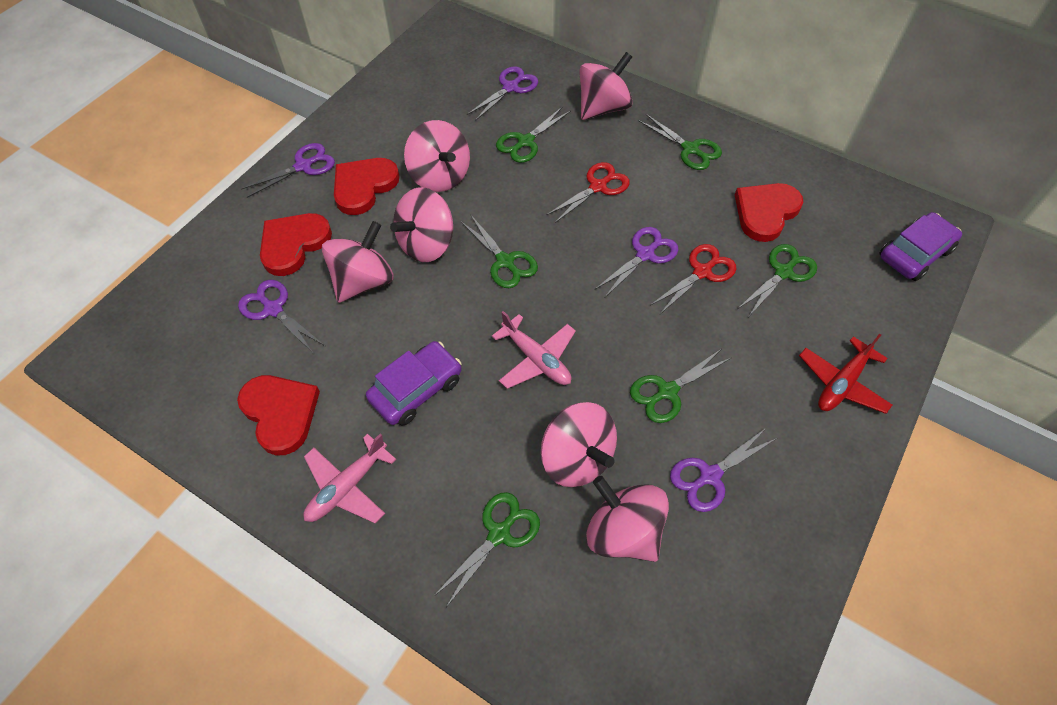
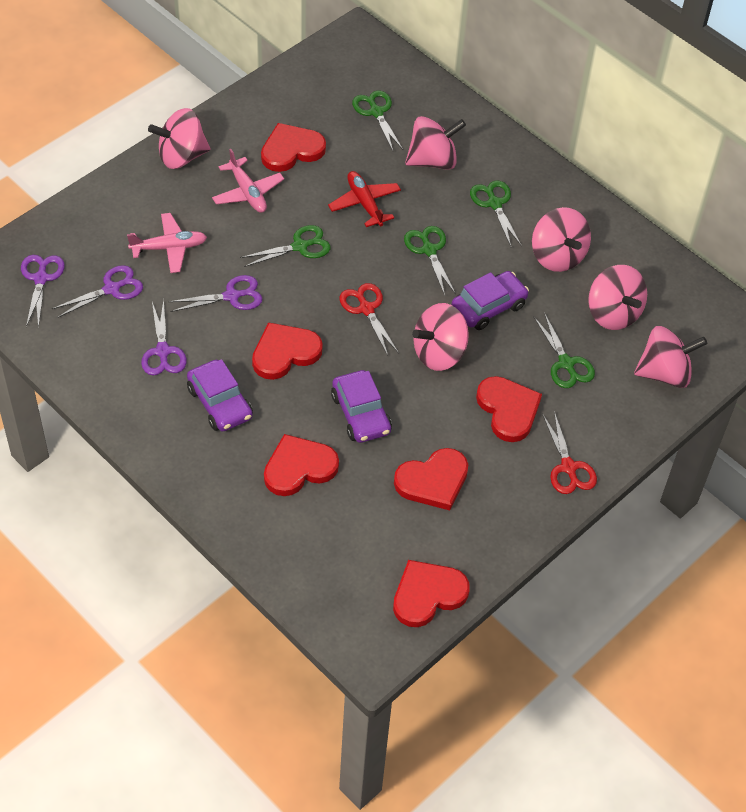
green scissors: 6 -> 5
purple car: 2 -> 3
purple scissors: 5 -> 4
red heart: 4 -> 6

